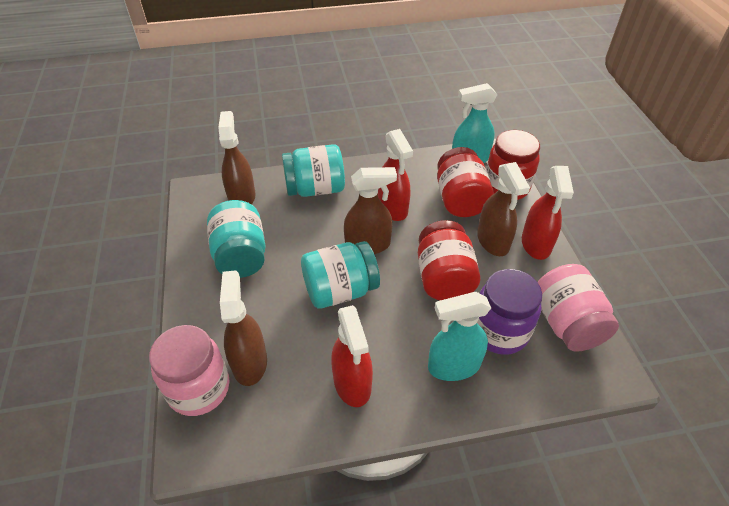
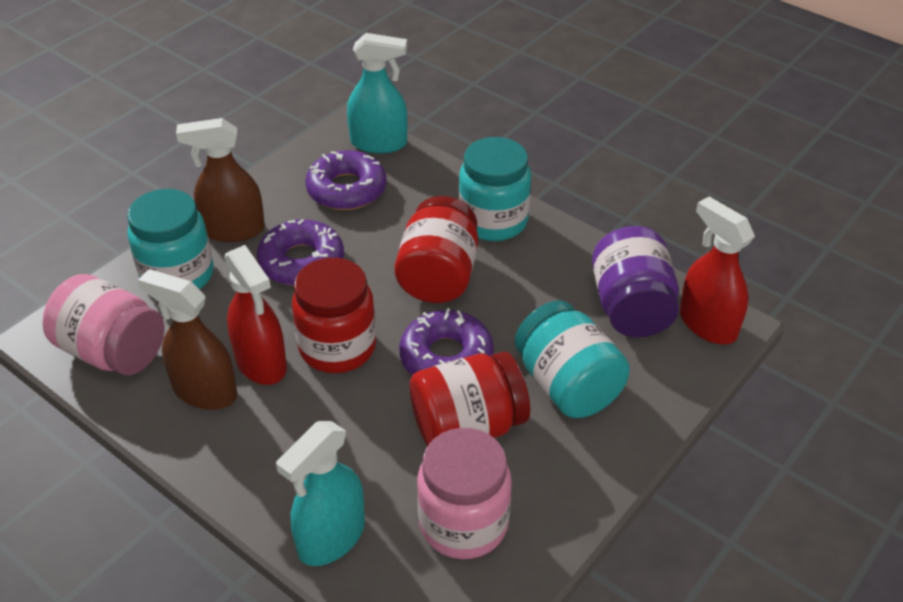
brown spray bottle: 4 -> 2
purple donut: 0 -> 3
red spray bottle: 3 -> 2

